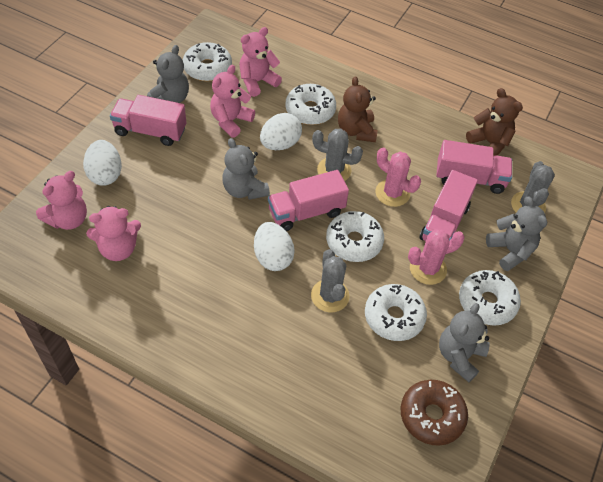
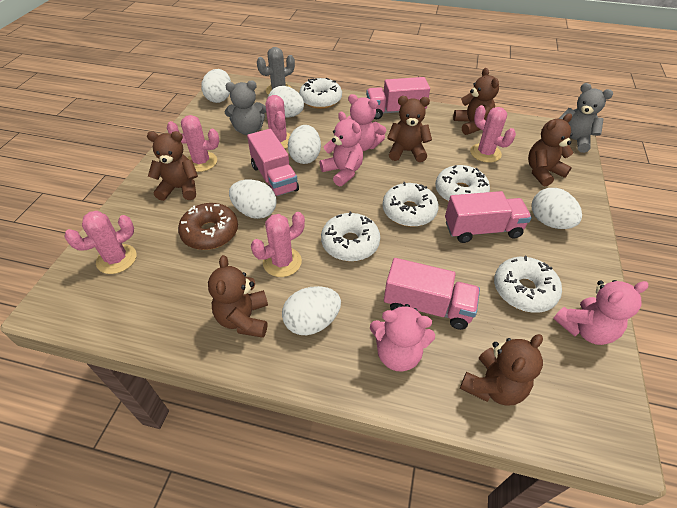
brown teddy bear: 2 -> 6
grey cactus: 3 -> 1
grey teddy bear: 4 -> 2
pink cactus: 2 -> 5
white egg: 3 -> 6

